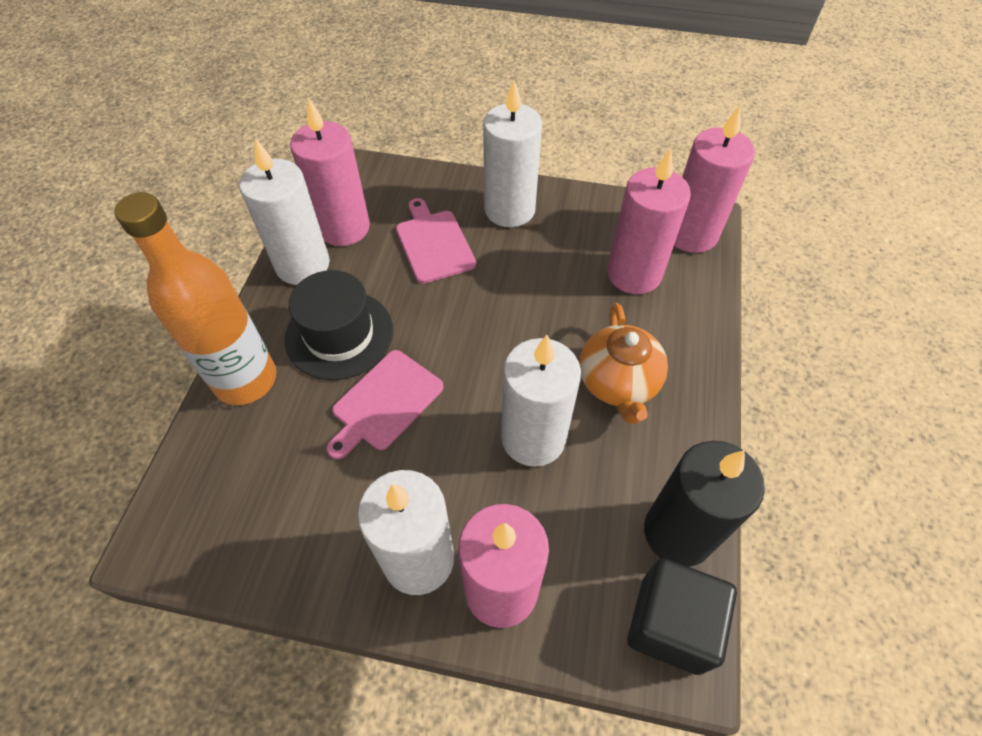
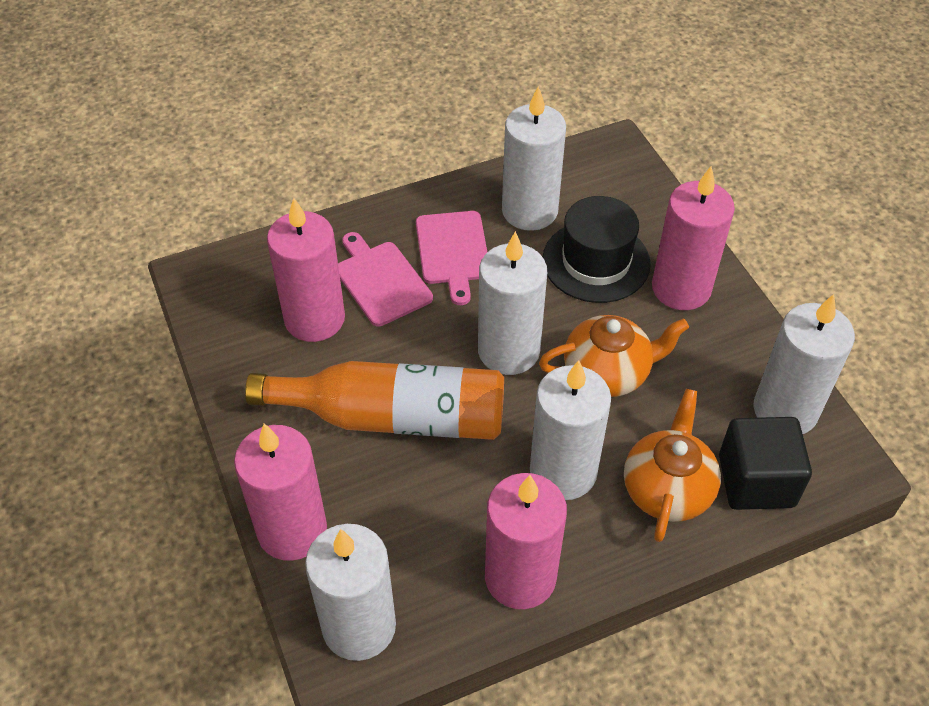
black candle: 1 -> 0
orange teapot: 1 -> 2
white candle: 4 -> 5

